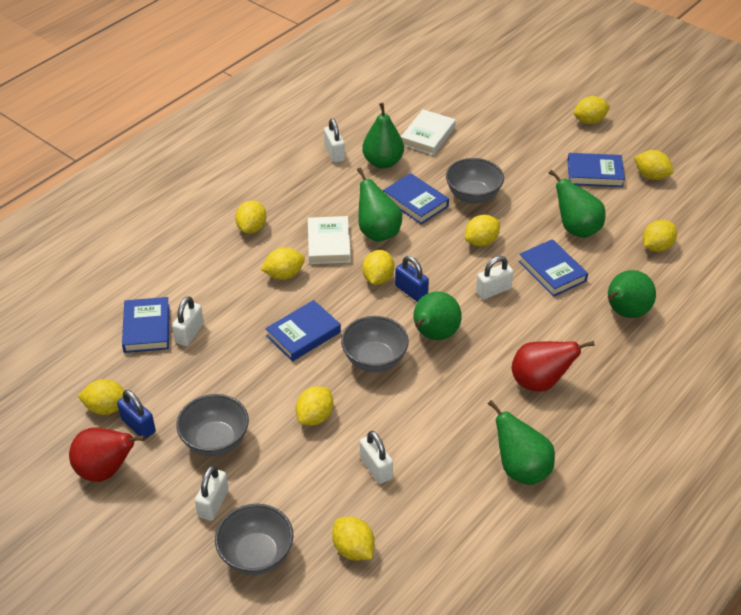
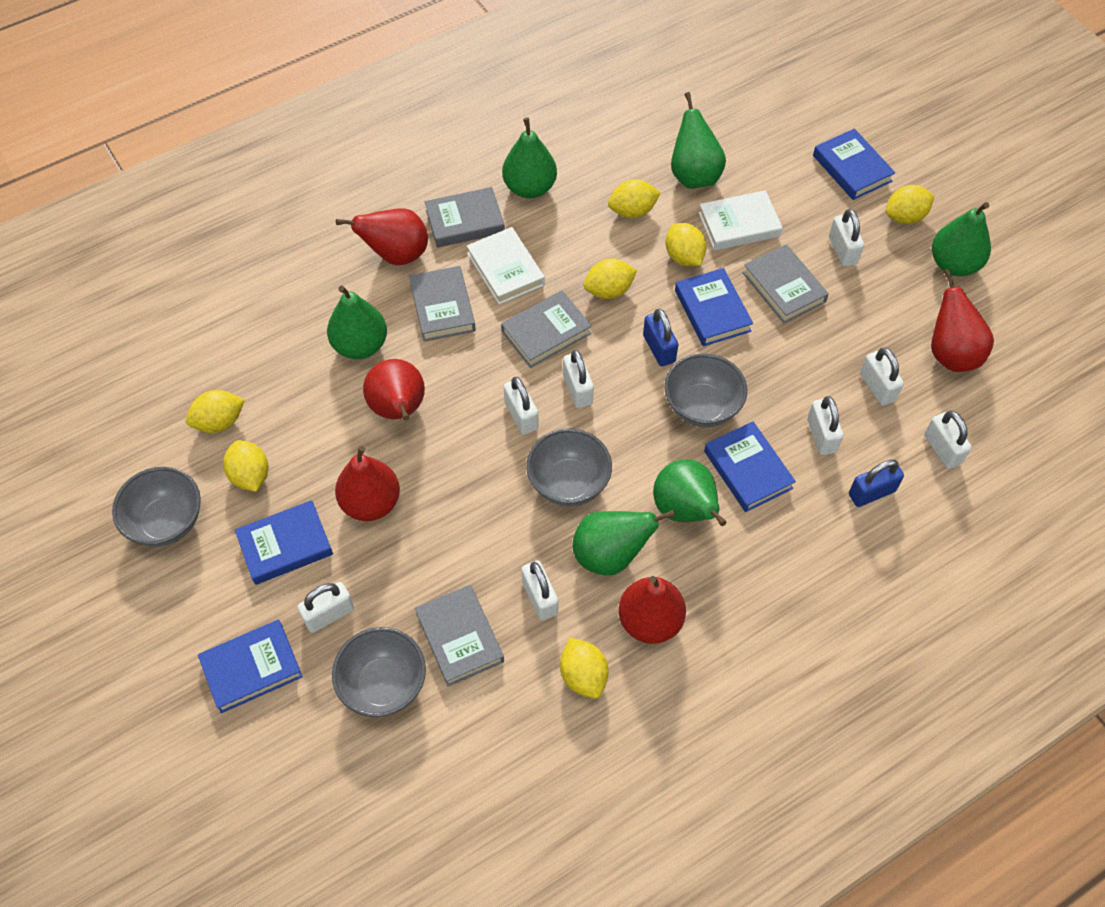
grey book: 0 -> 5
red pear: 2 -> 5
white padlock: 5 -> 8
yellow lemon: 10 -> 7

